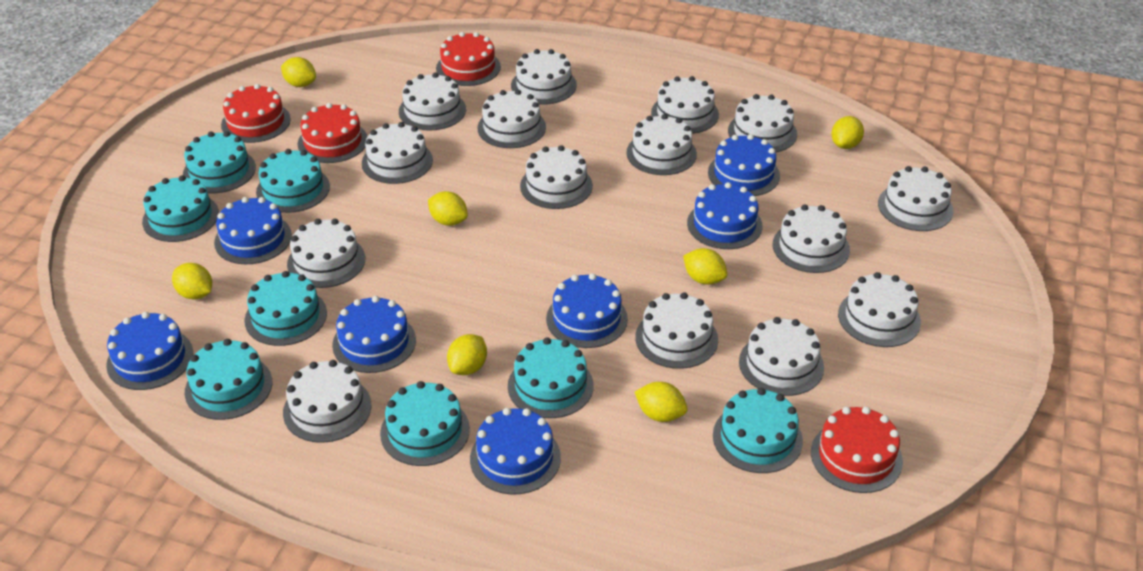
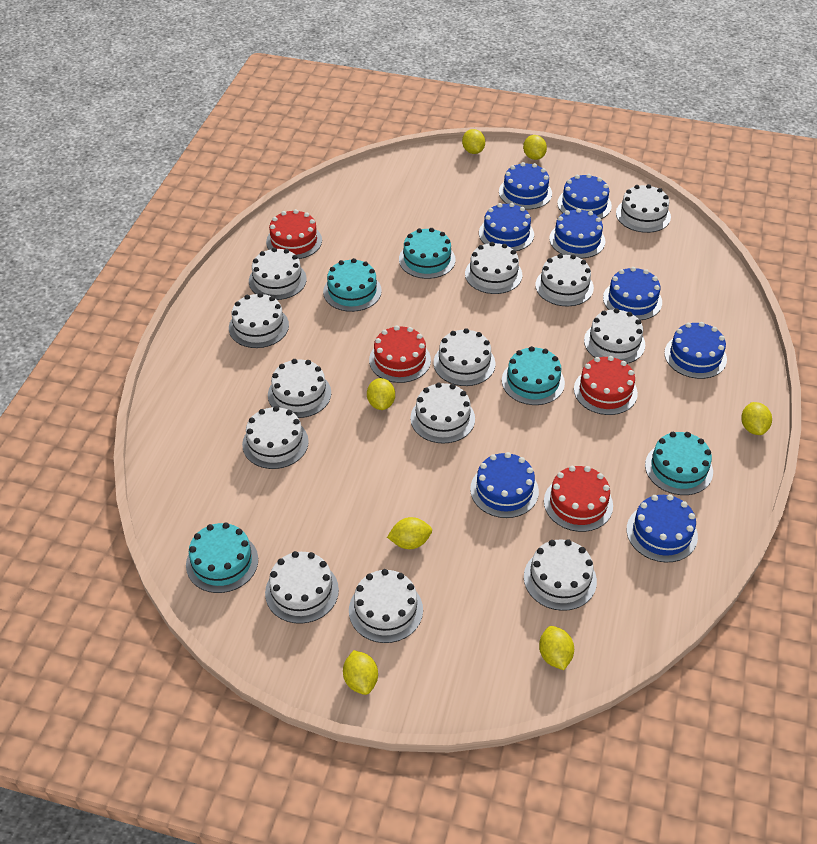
blue cake: 7 -> 8
turquoise cake: 8 -> 5
white cake: 15 -> 13

